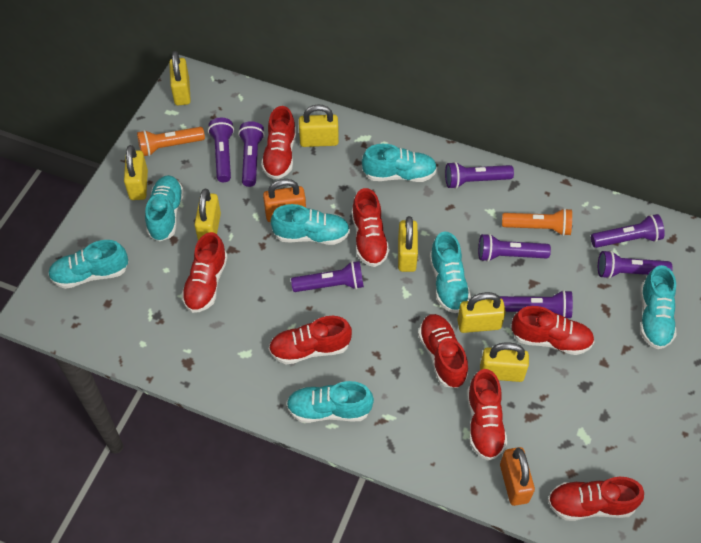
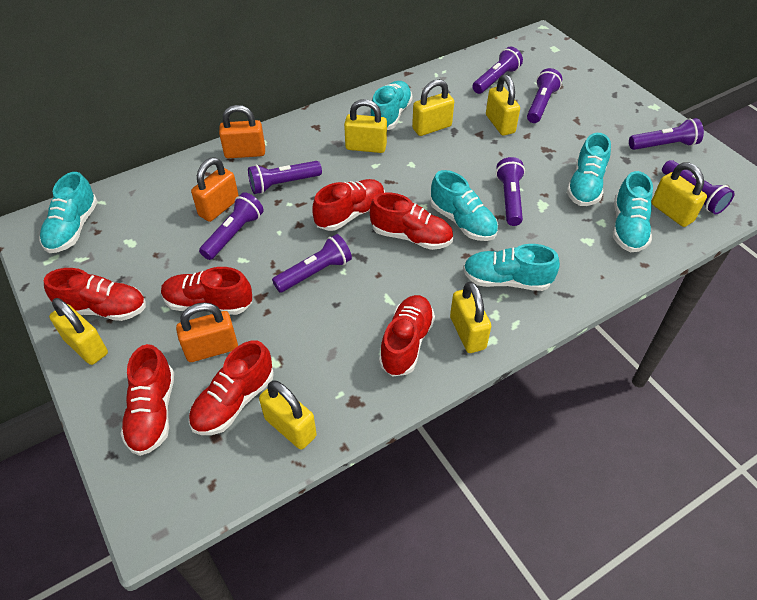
orange flashlight: 2 -> 0
orange padlock: 2 -> 3
red shoe: 8 -> 7
turquoise shoe: 7 -> 6

